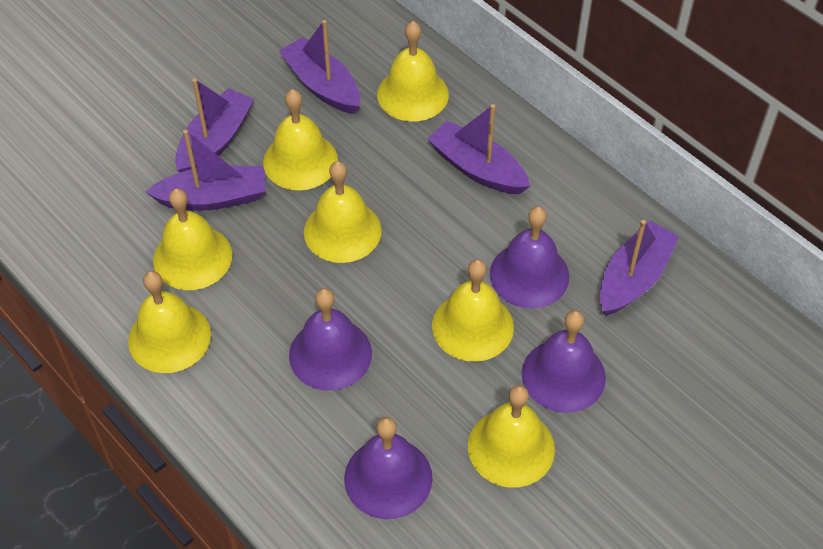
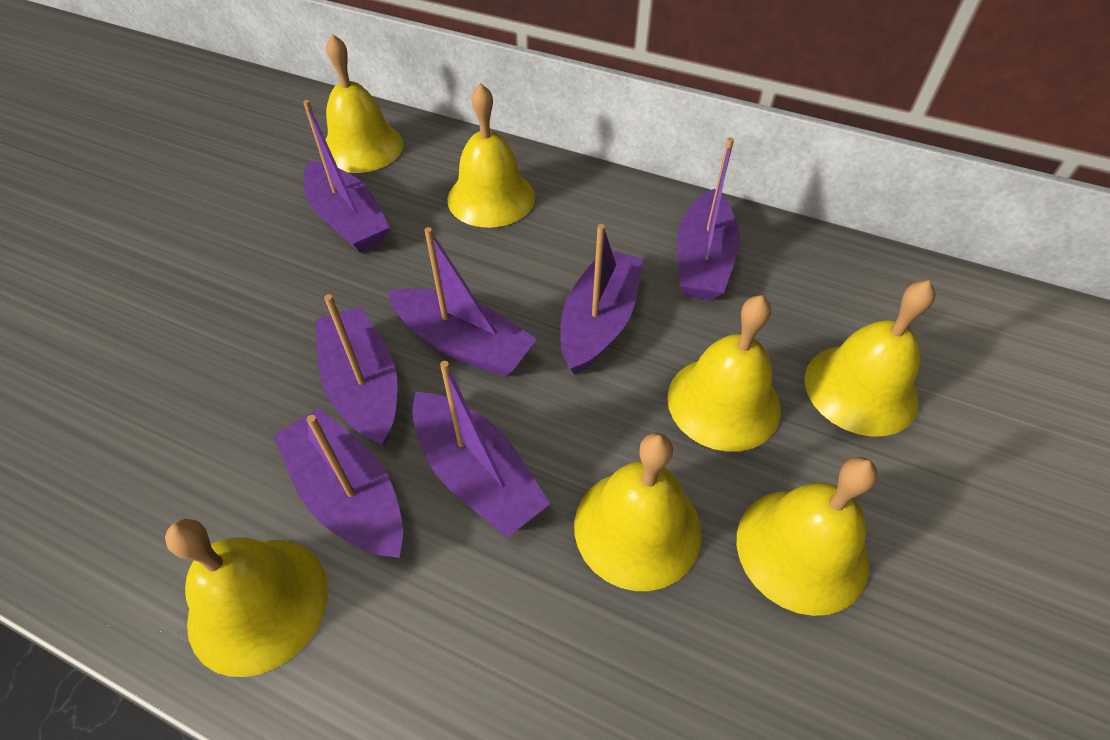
purple bell: 4 -> 0
purple boat: 5 -> 7

